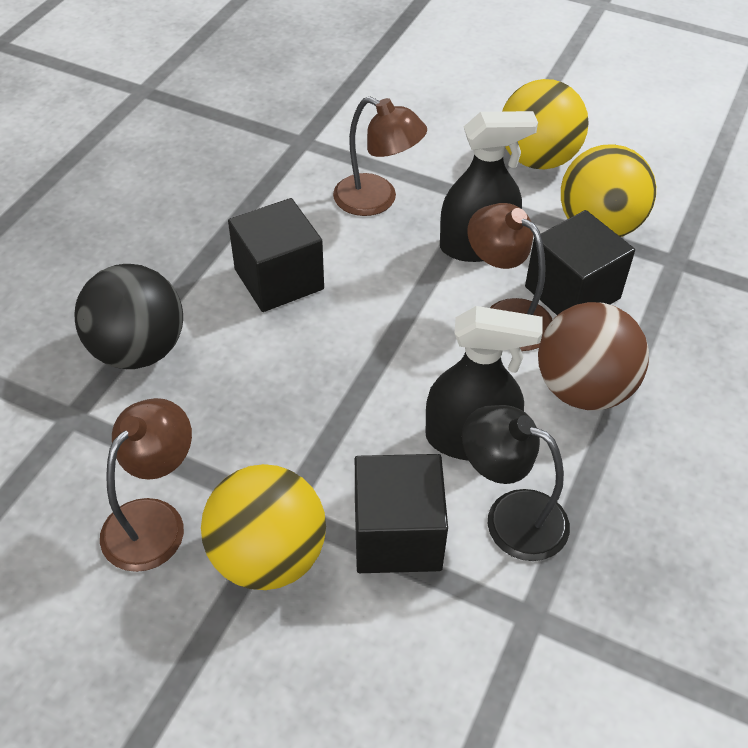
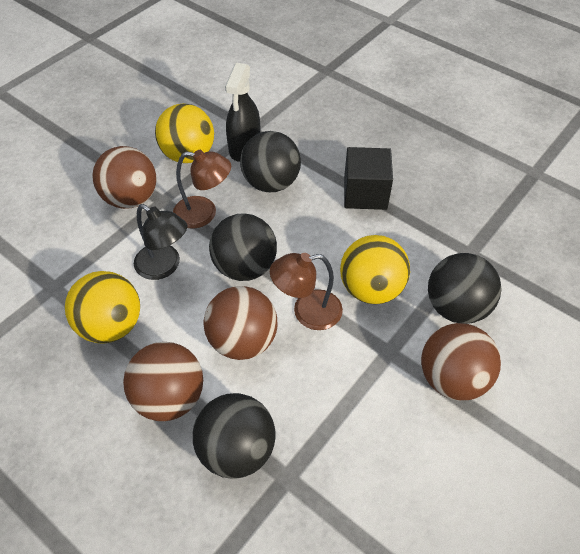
black ball: 1 -> 4
black cube: 3 -> 1
black spray bottle: 2 -> 1
brown ball: 1 -> 4
brown lamp: 3 -> 2

